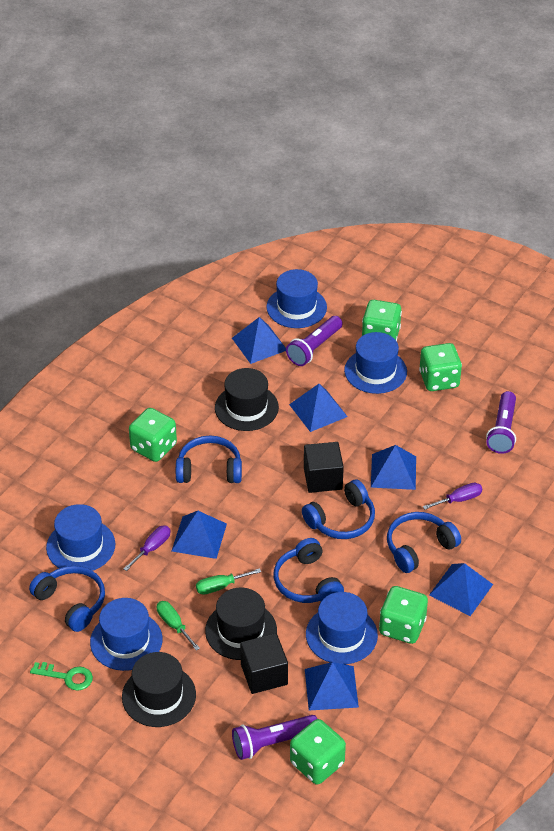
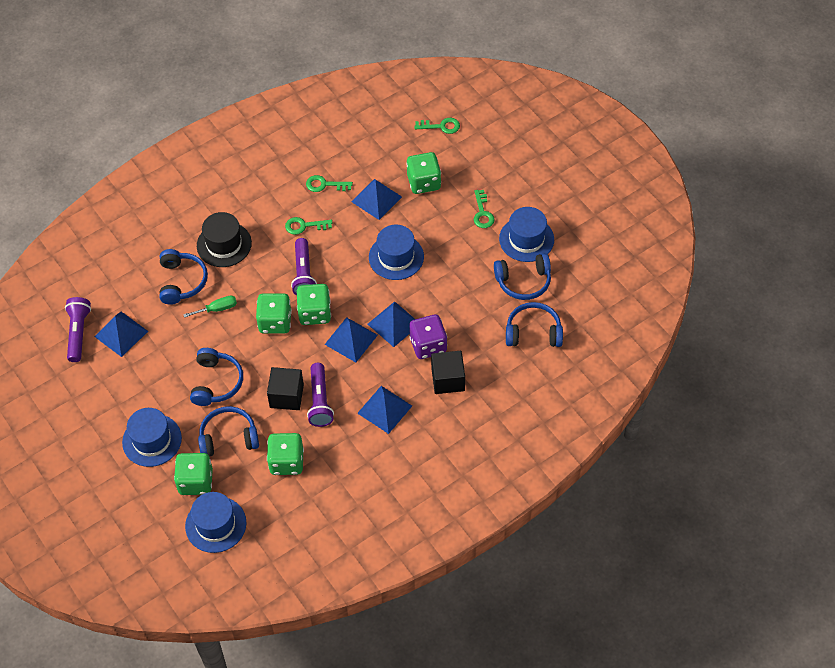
black hat: 3 -> 1
blue hat: 5 -> 4
blue pyramid: 6 -> 5
green key: 1 -> 4
green screwdriver: 2 -> 1
purple dice: 0 -> 1
purple screwdriver: 2 -> 0

